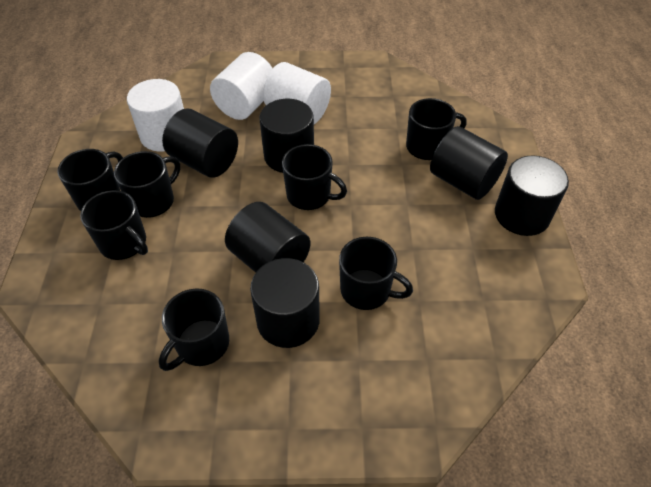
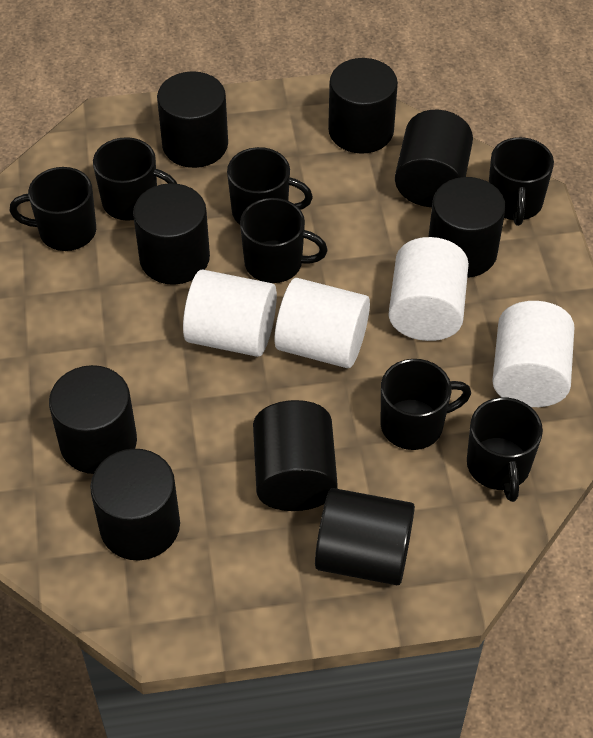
black cylinder: 6 -> 9
white cylinder: 3 -> 4

